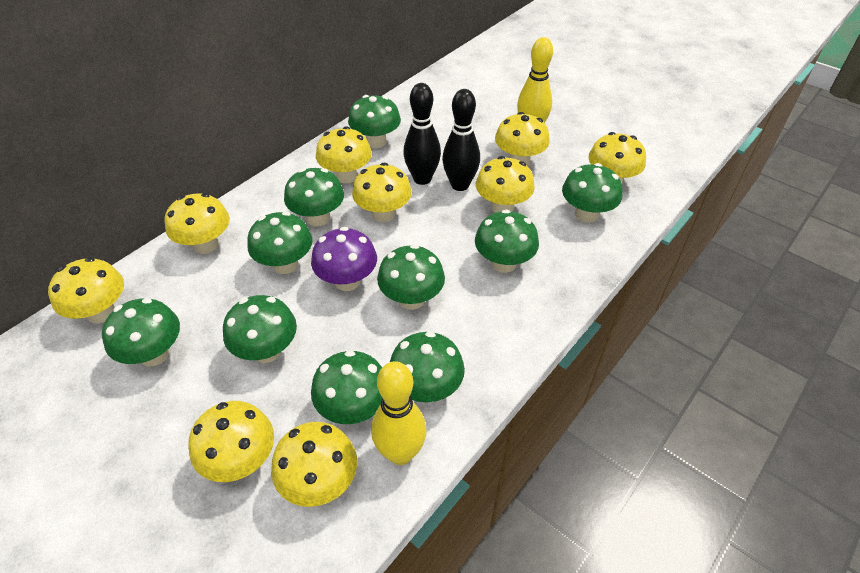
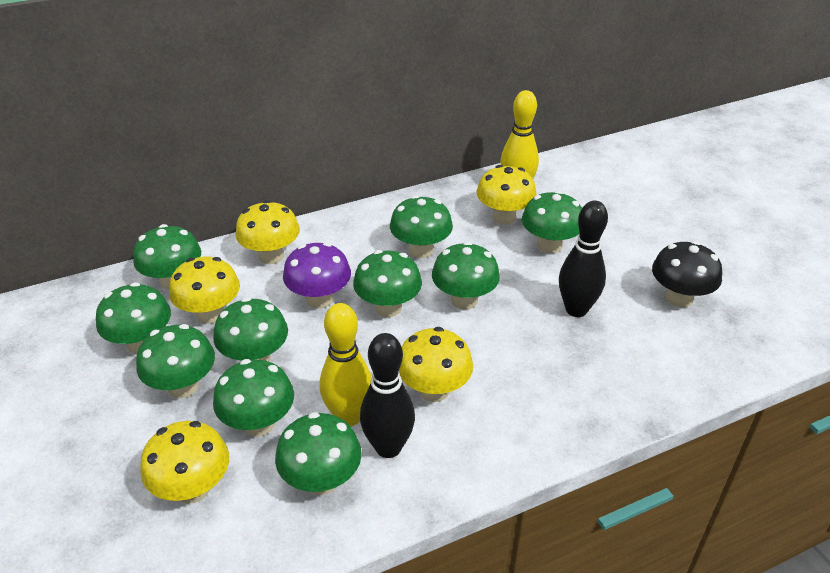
black mushroom: 0 -> 1
yellow mushroom: 9 -> 5

